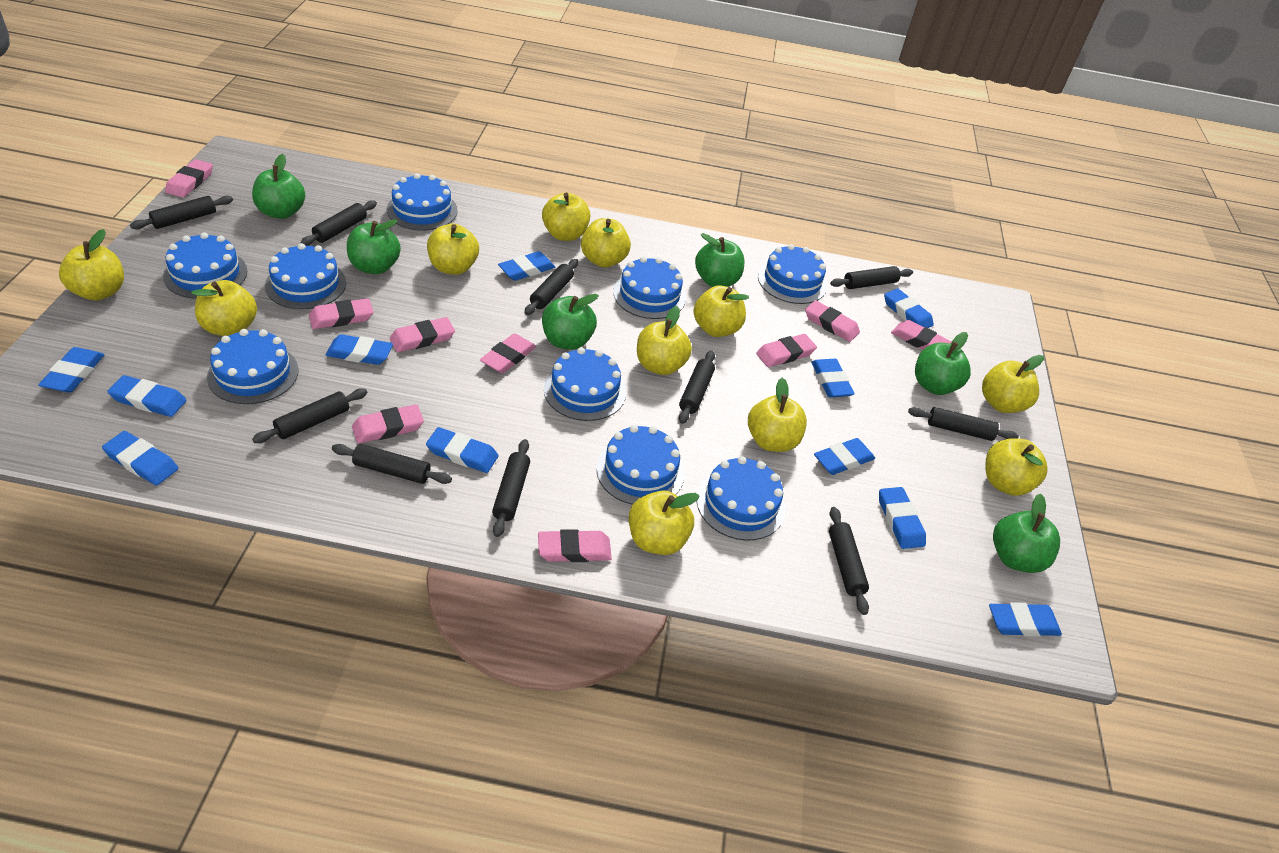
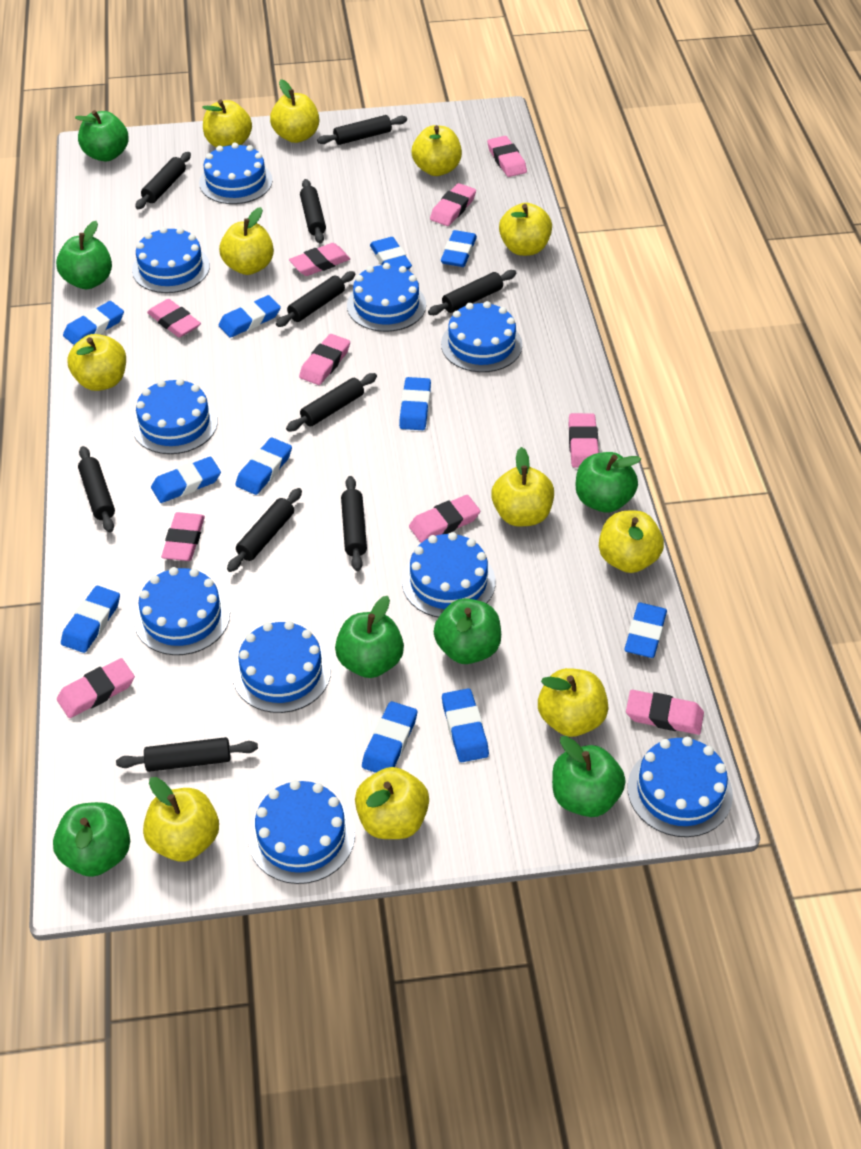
blue cake: 9 -> 10
green apple: 6 -> 7
pink eraser: 9 -> 10

